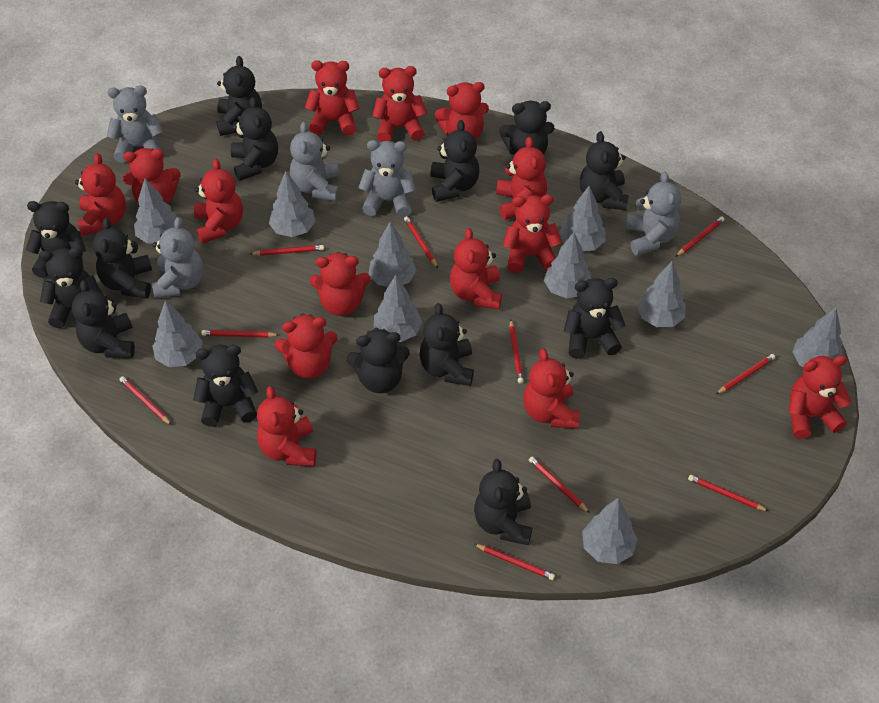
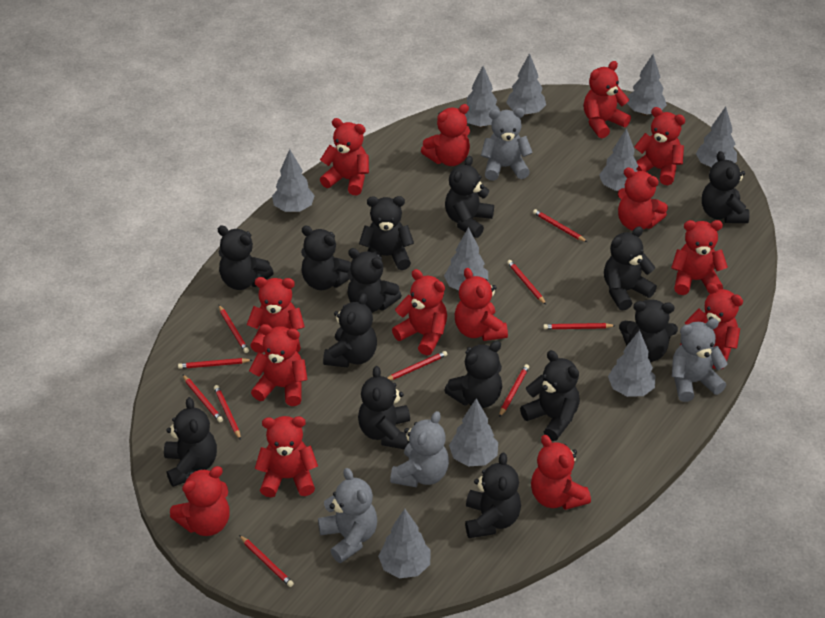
grey teddy bear: 5 -> 4

